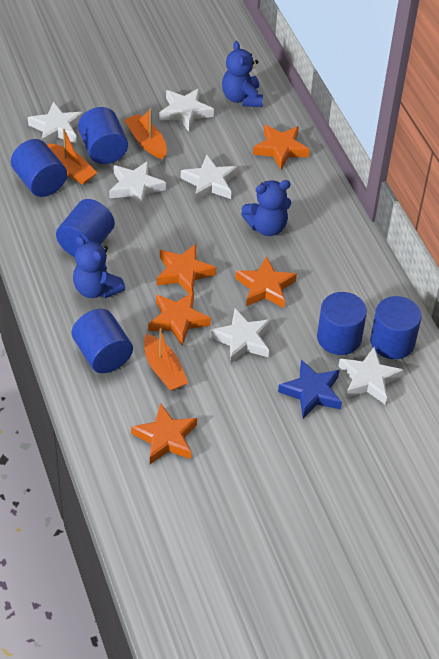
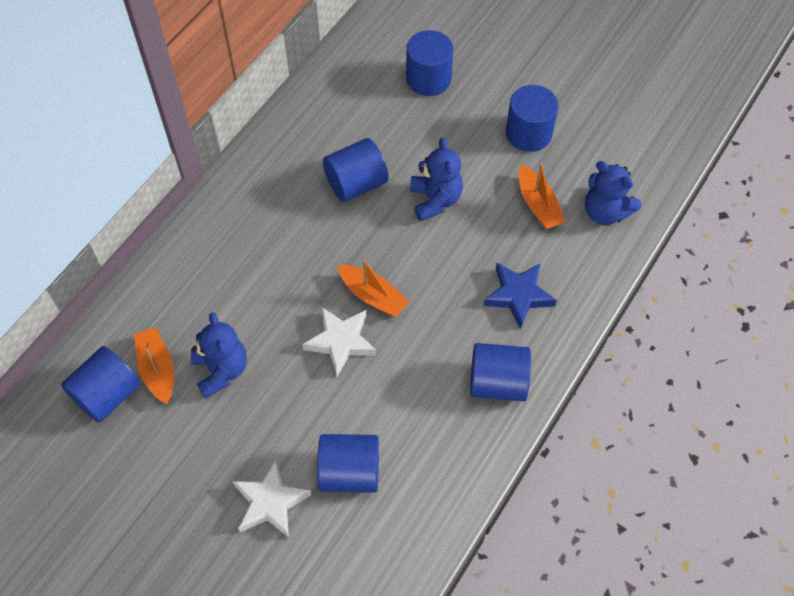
orange star: 5 -> 0
white star: 6 -> 2

